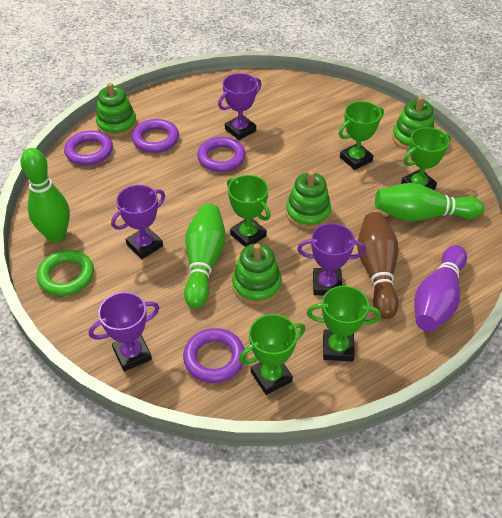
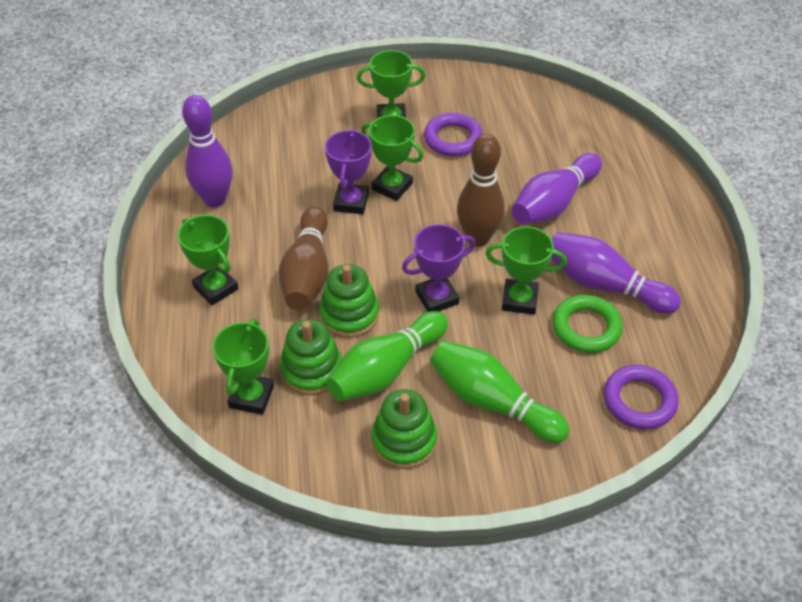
brown bowling pin: 1 -> 2
green bowling pin: 3 -> 2
green stacking toy: 4 -> 3
purple bowling pin: 1 -> 3
purple ring: 4 -> 2
purple trophy: 4 -> 2

